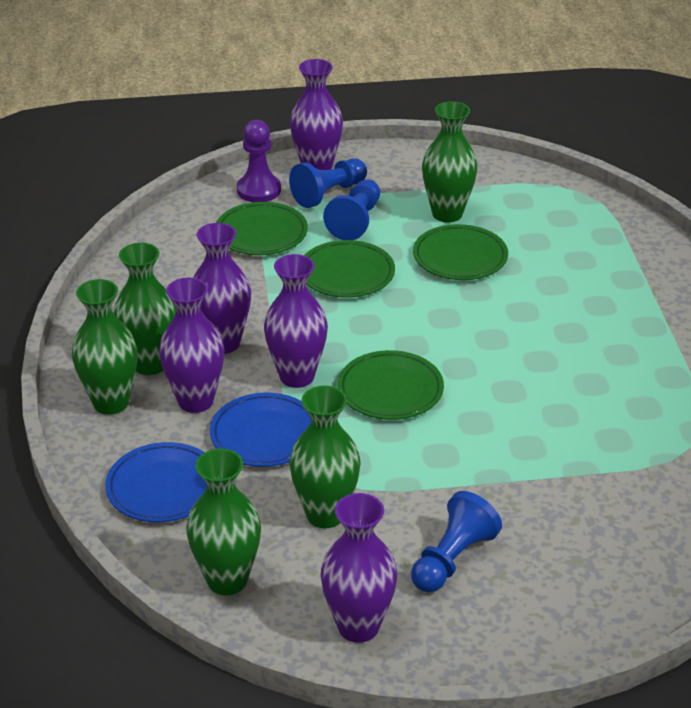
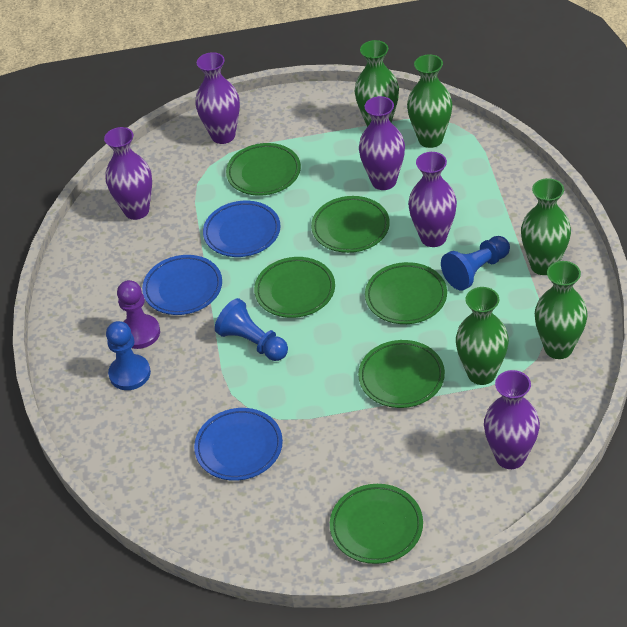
blue plate: 2 -> 3
green plate: 4 -> 6

